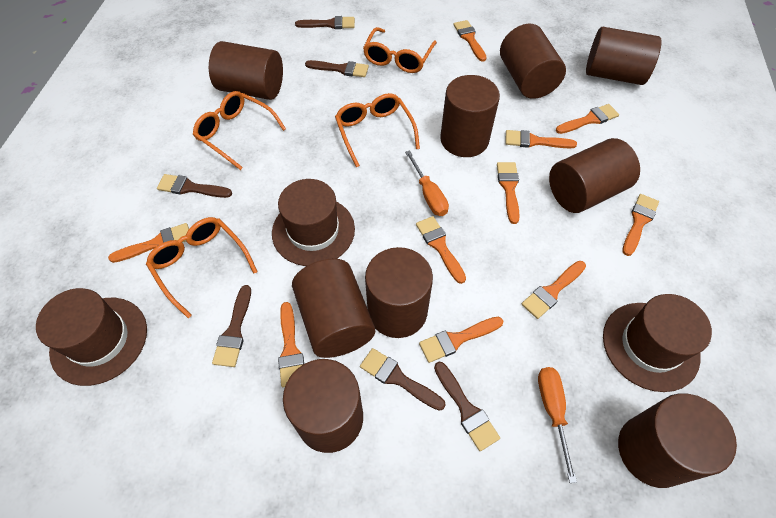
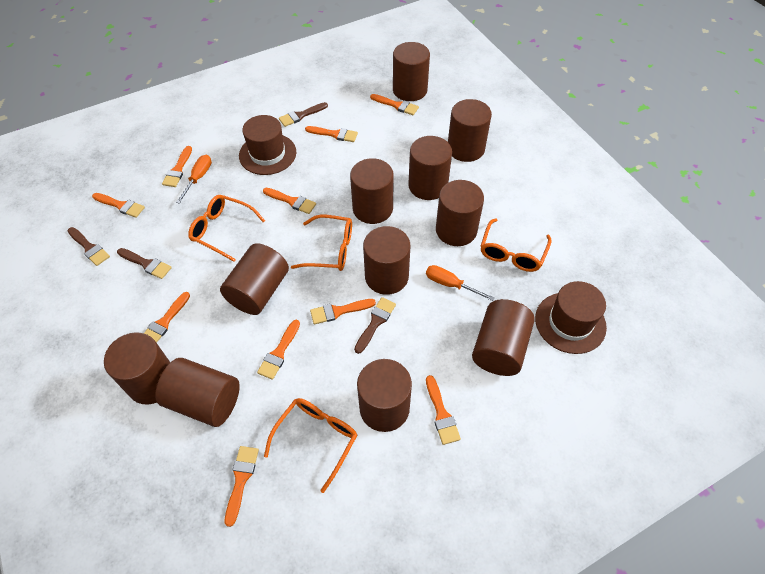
brown brush: 6 -> 4
brown cylinder: 9 -> 11
brown hat: 3 -> 2

